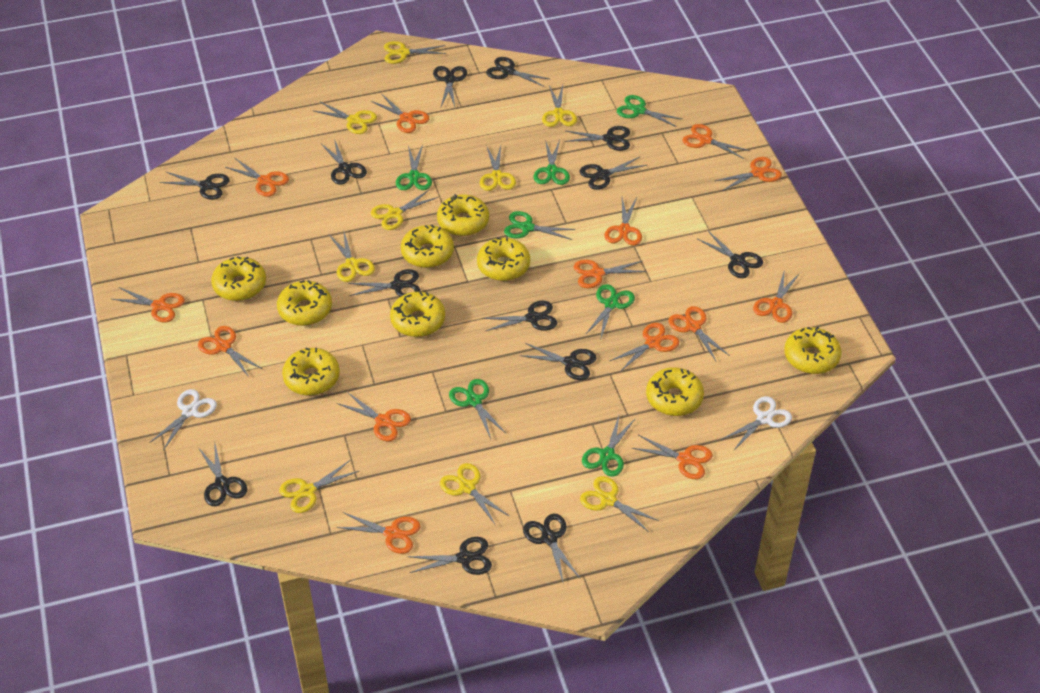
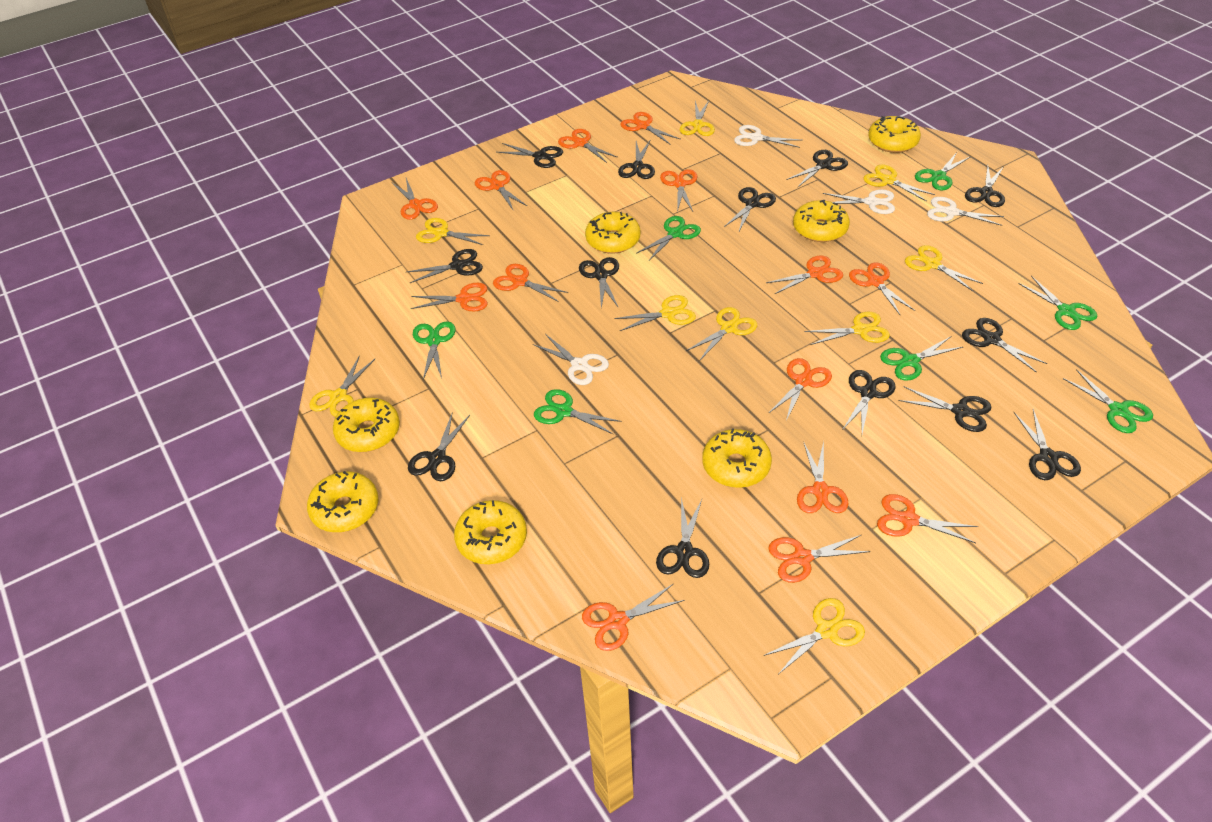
white scissors: 2 -> 4
yellow donut: 9 -> 7

